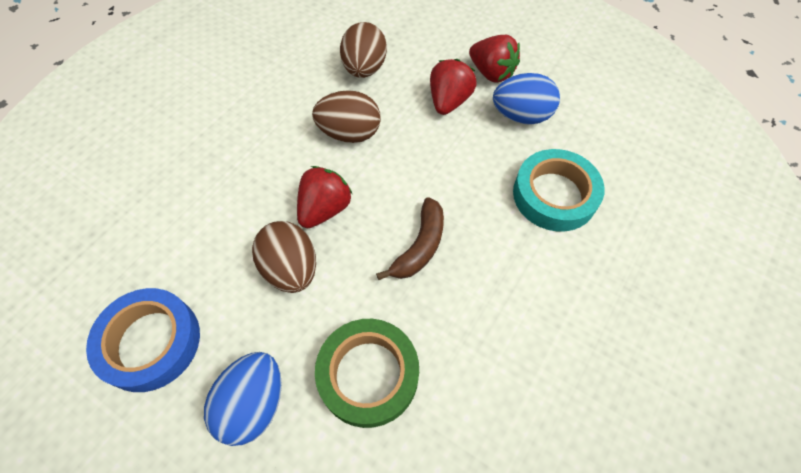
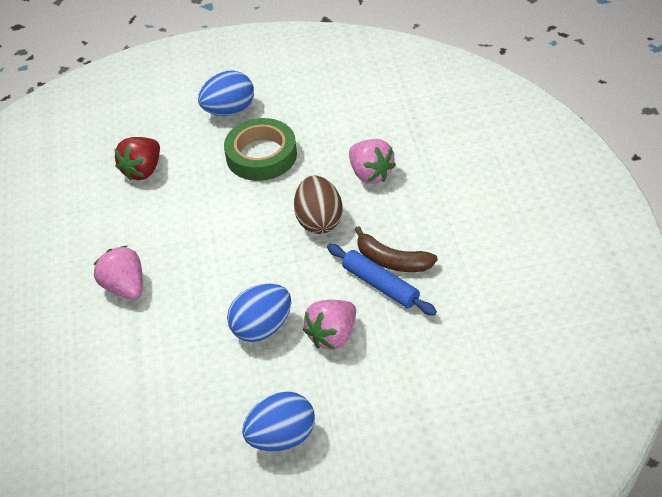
blue egg: 2 -> 3
blue rolling pin: 0 -> 1
blue tape: 1 -> 0
brown egg: 3 -> 1
pink strawberry: 0 -> 3
red strawberry: 3 -> 1
turquoise tape: 1 -> 0

